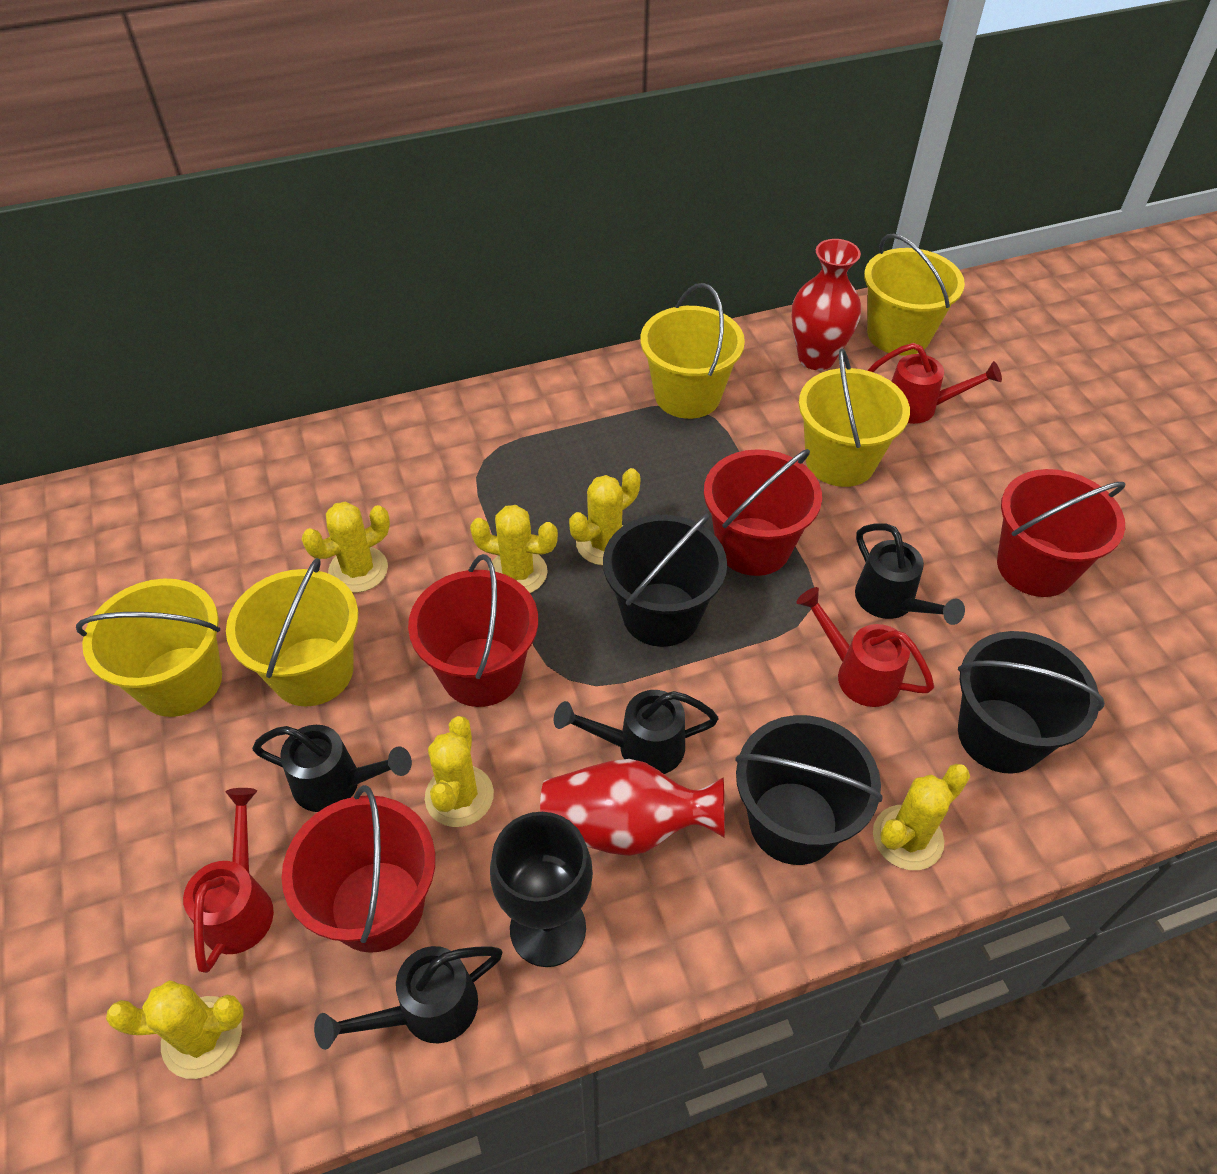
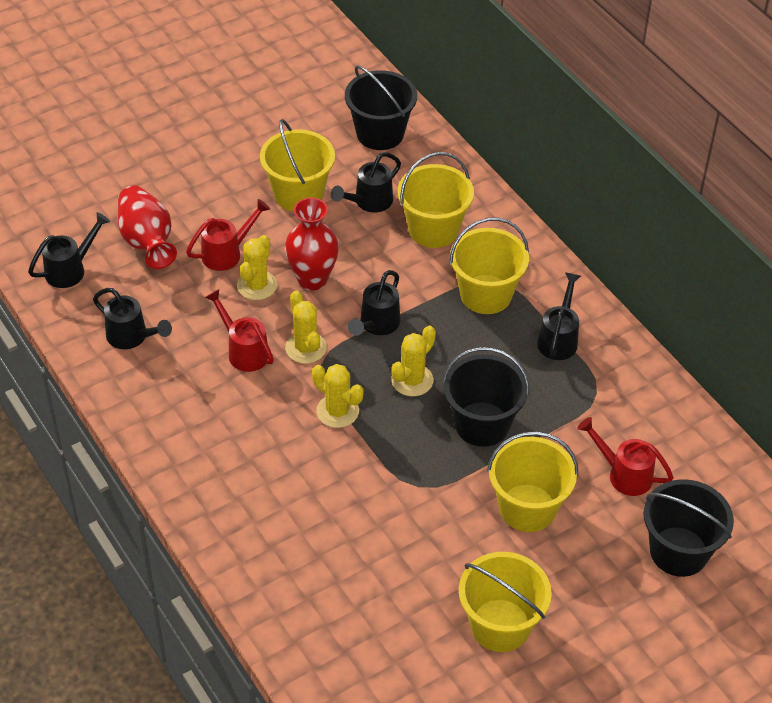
black goblet: 1 -> 0
black watering can: 4 -> 5
red bucket: 4 -> 0
yellow cactus: 6 -> 4

